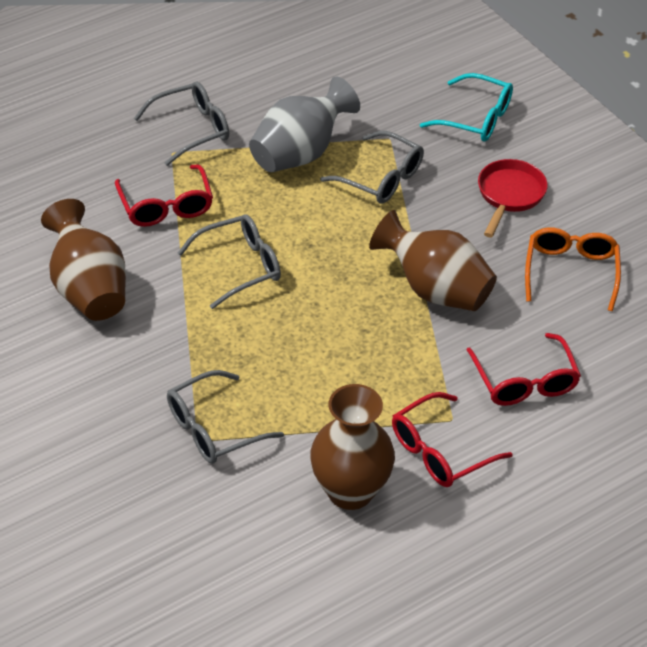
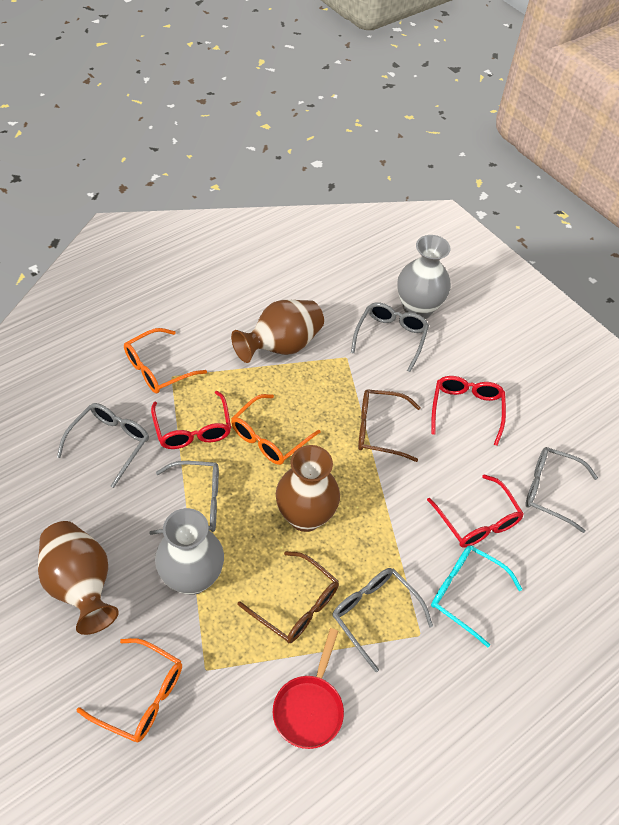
brown glasses: 0 -> 2
grey glasses: 4 -> 5
grey vase: 1 -> 2
orange glasses: 1 -> 3

